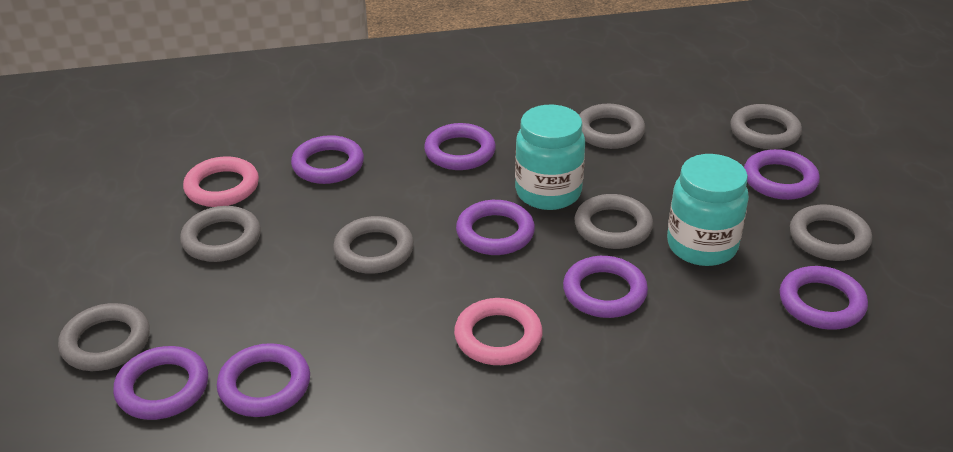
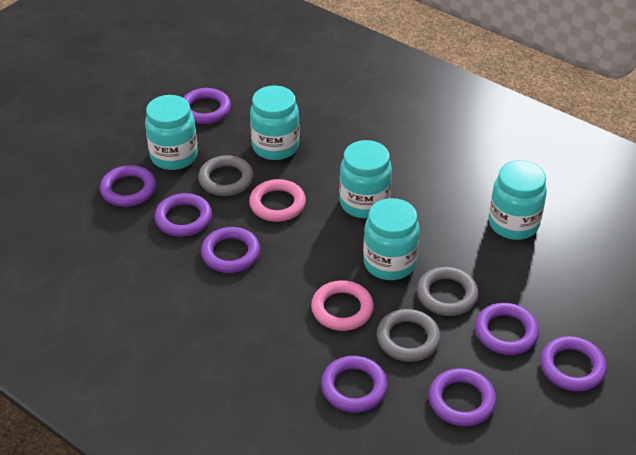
grey ring: 7 -> 3
turquoise jar: 2 -> 5

